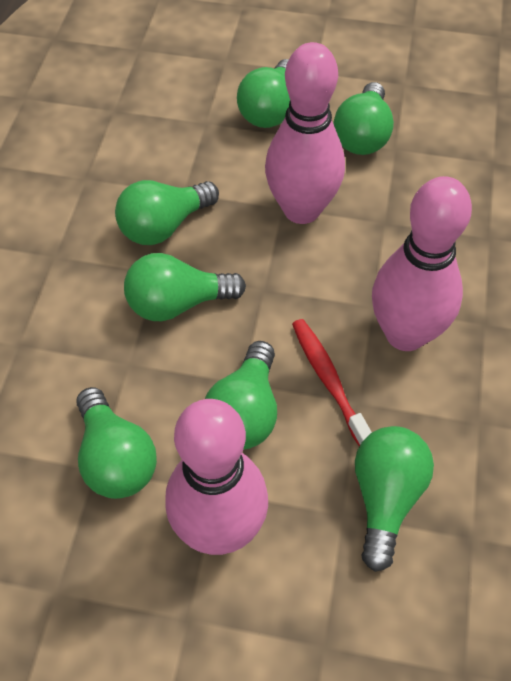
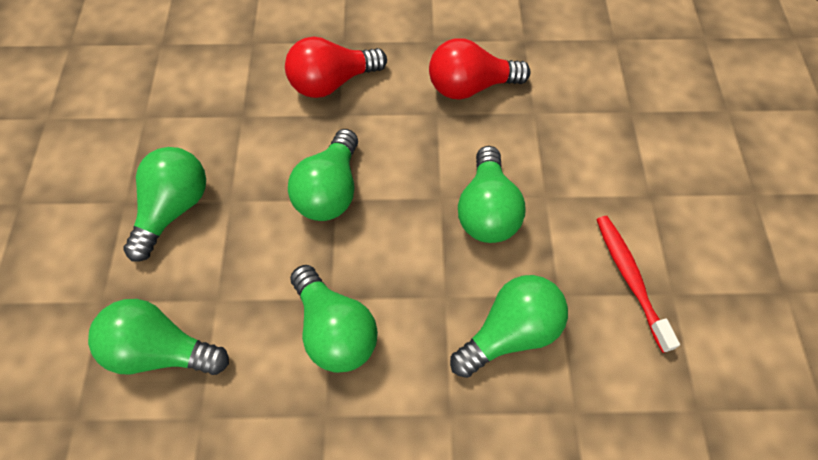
green light bulb: 7 -> 6
pink bowling pin: 3 -> 0
red light bulb: 0 -> 2

